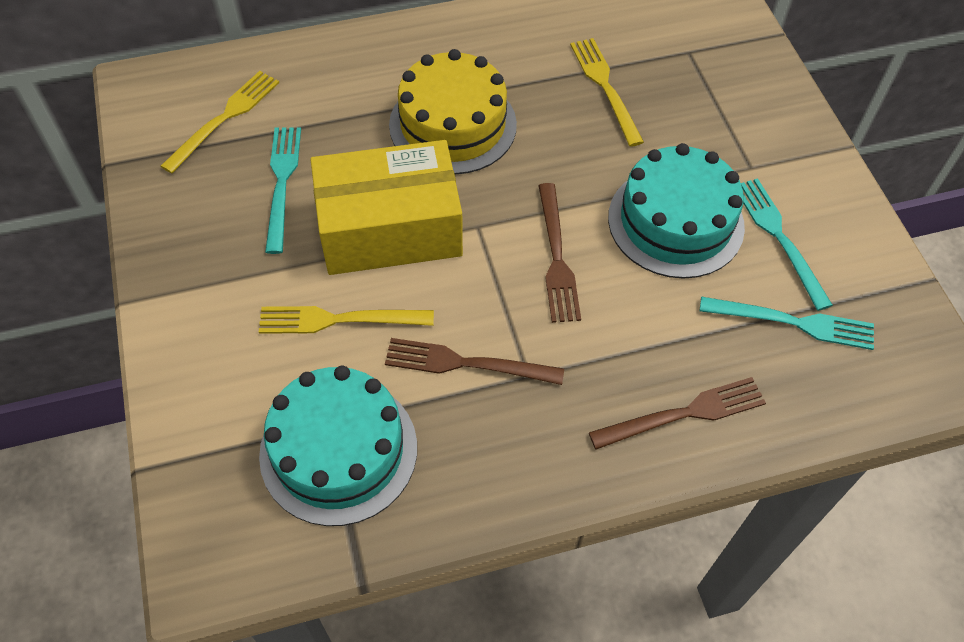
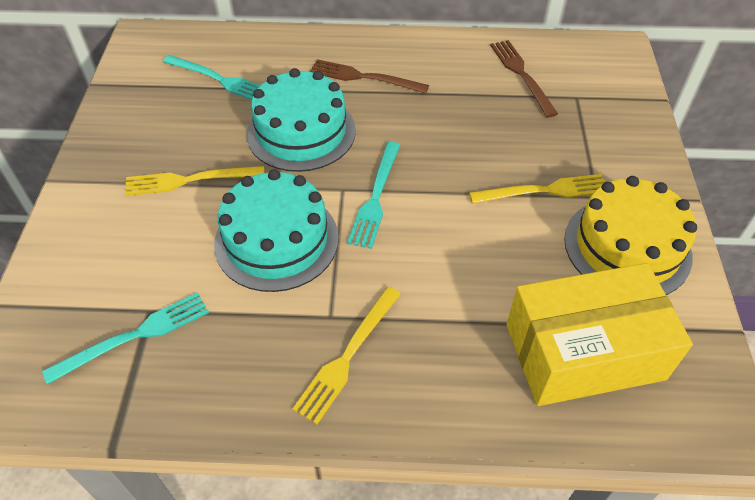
brown fork: 3 -> 2

